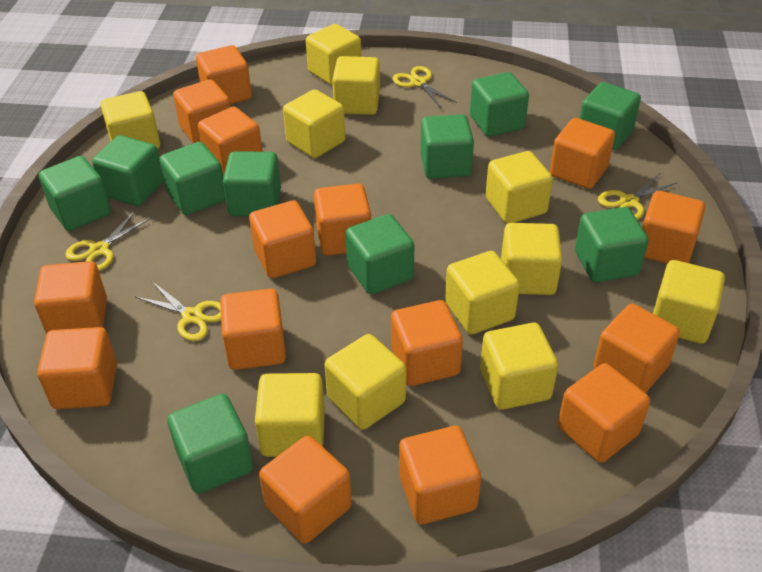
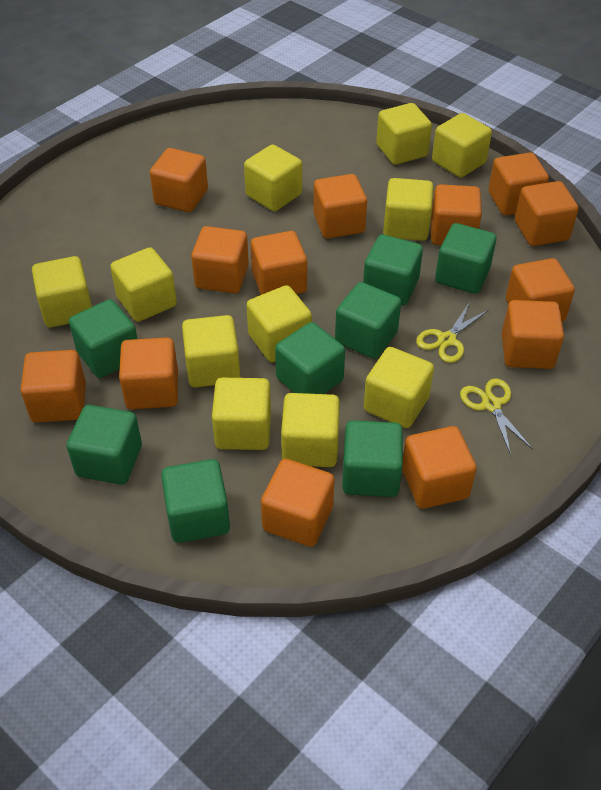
green cube: 10 -> 8
orange cube: 15 -> 13
yellow scissors: 4 -> 2

